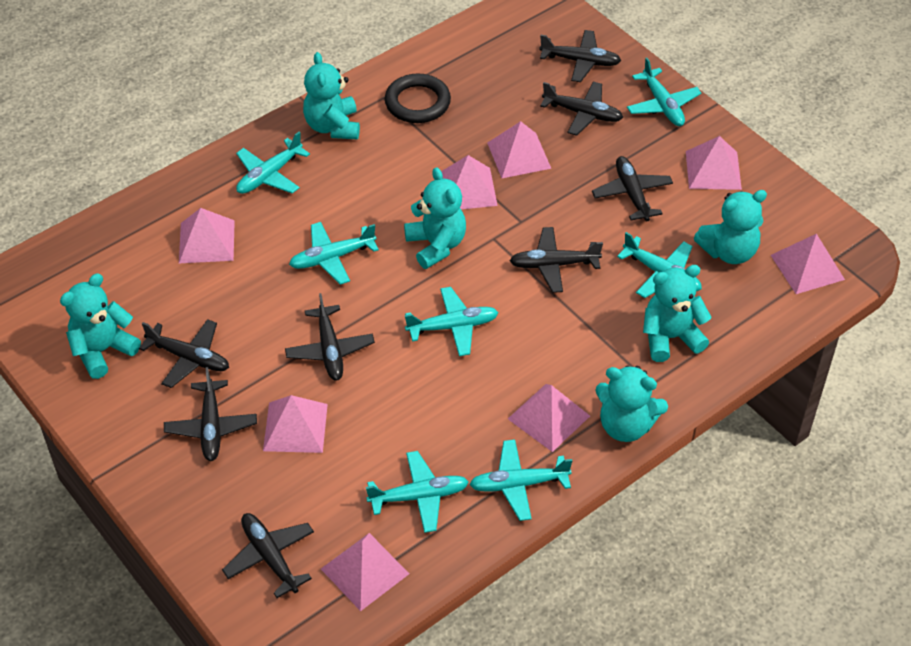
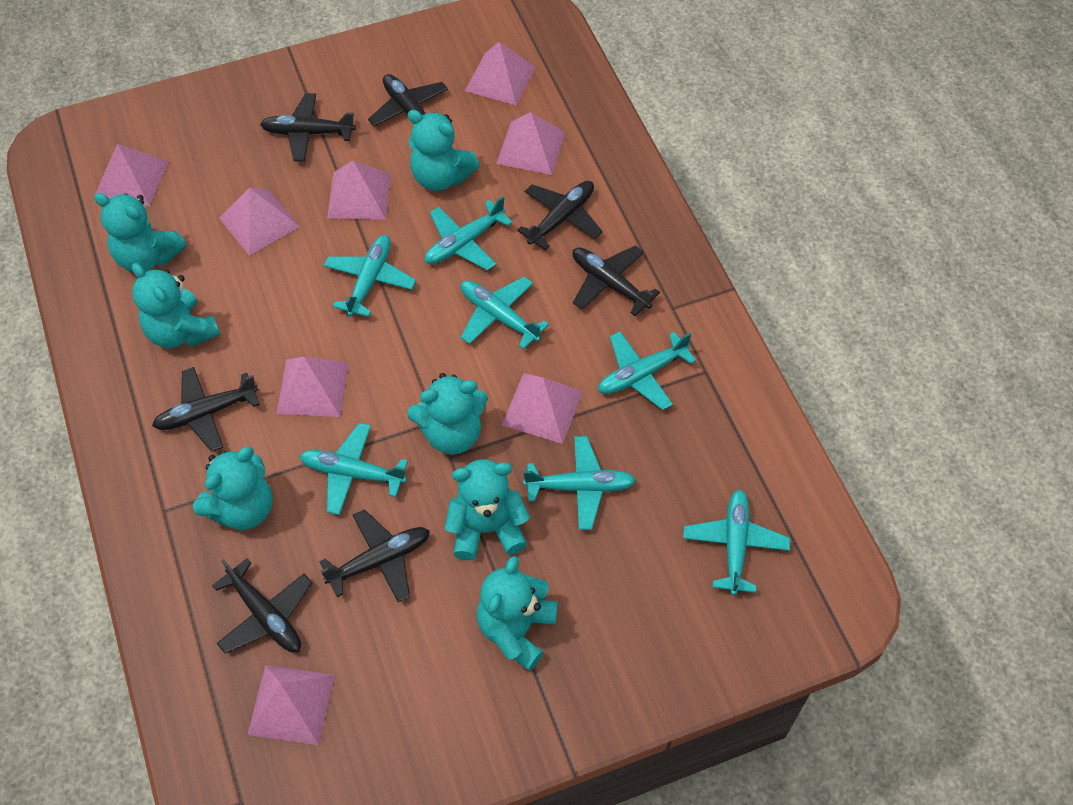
black plane: 8 -> 7
black ring: 1 -> 0
turquoise teddy bear: 6 -> 7

